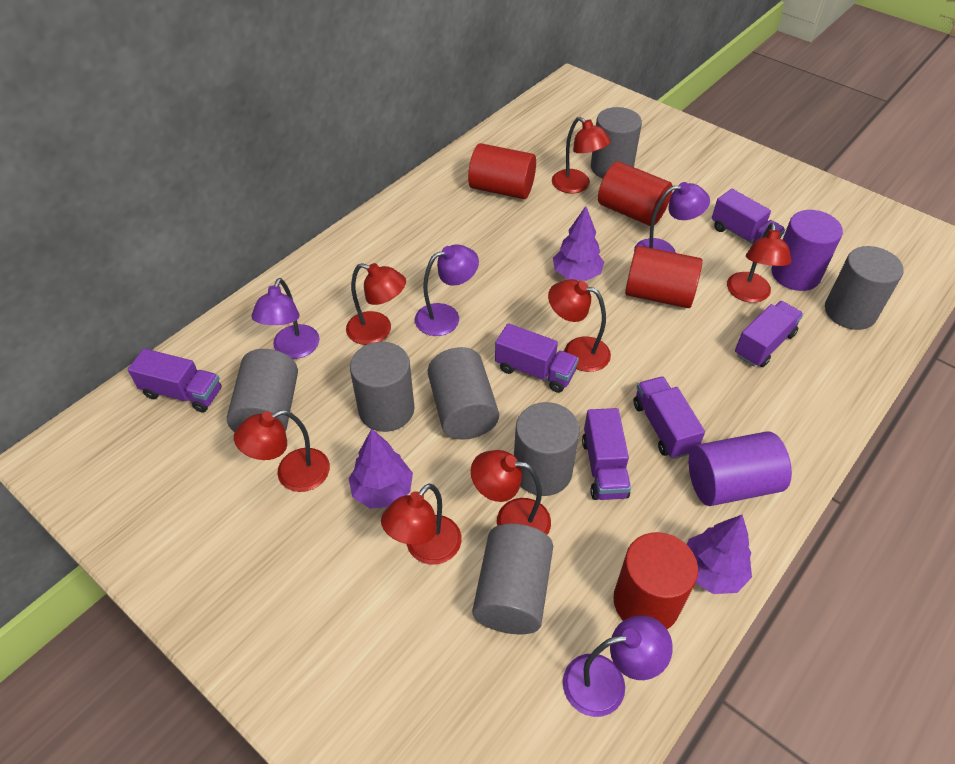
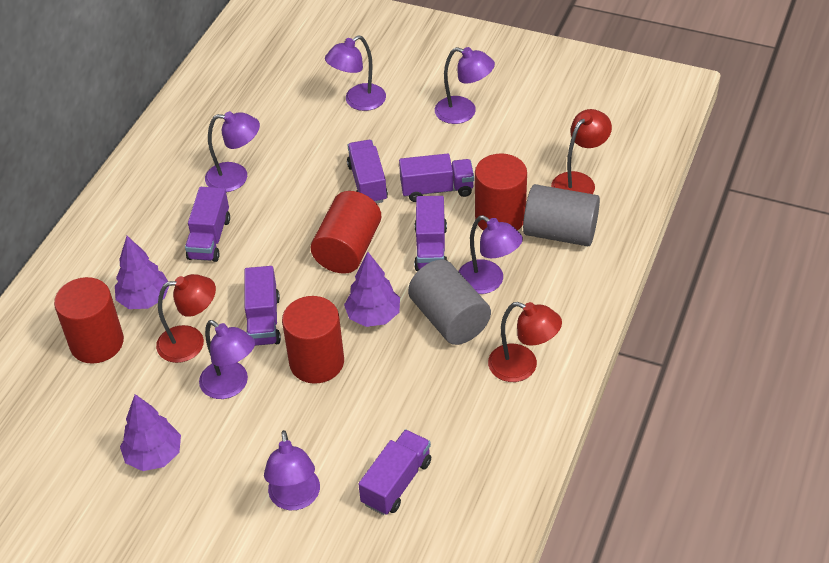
grey cylinder: 7 -> 2
purple cylinder: 2 -> 0
purple lamp: 4 -> 6
red lamp: 7 -> 3

